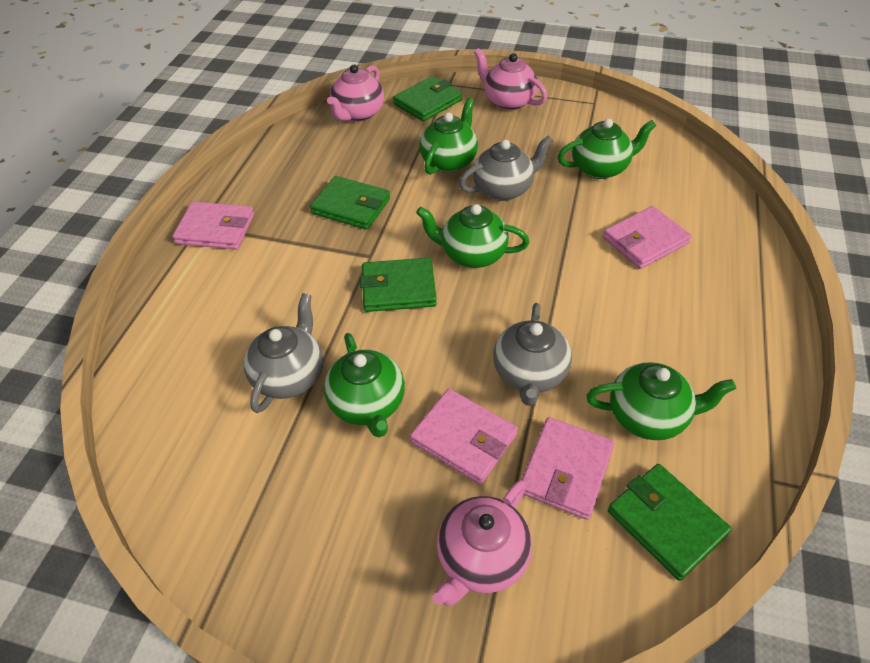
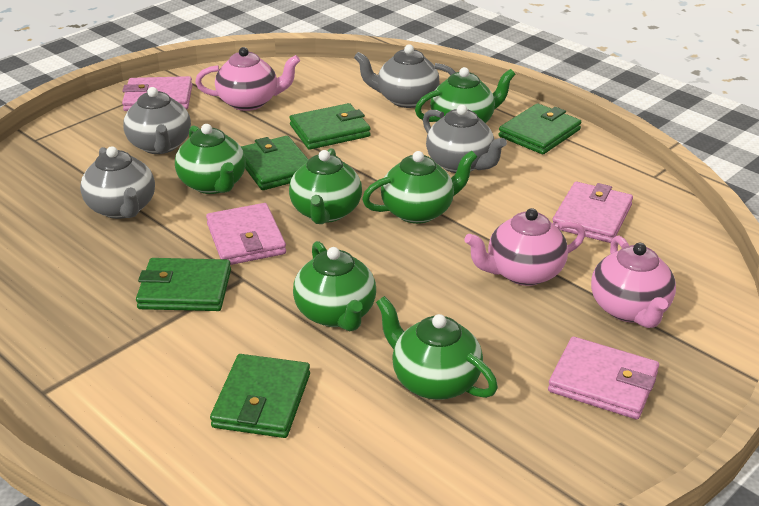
green teapot: 5 -> 6
green wallet: 4 -> 5
grey teapot: 3 -> 4

